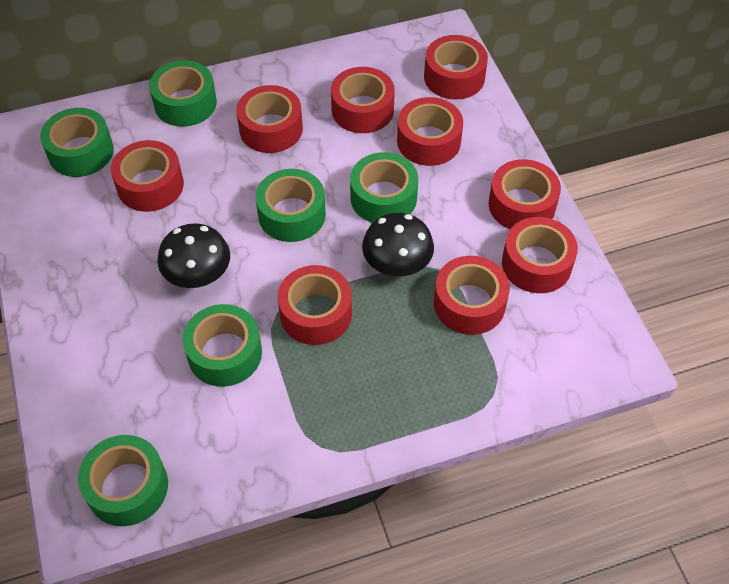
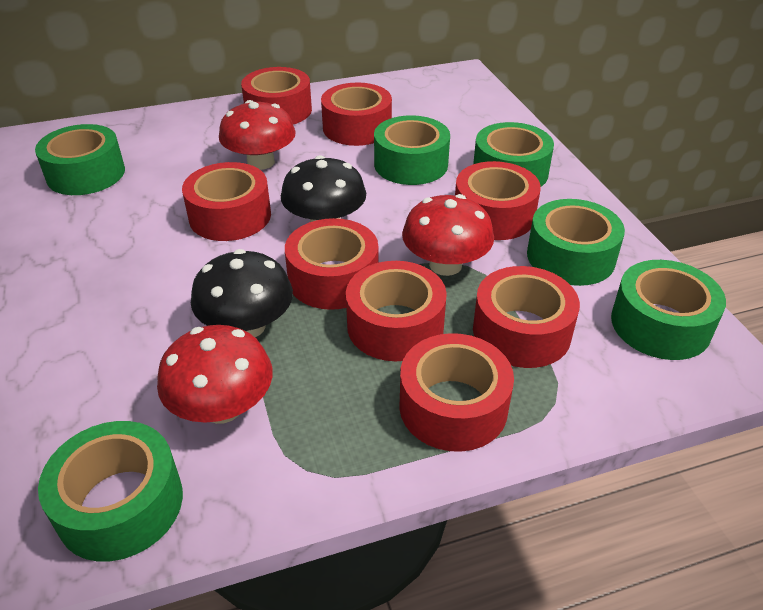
red mushroom: 0 -> 3
red tape: 9 -> 8

